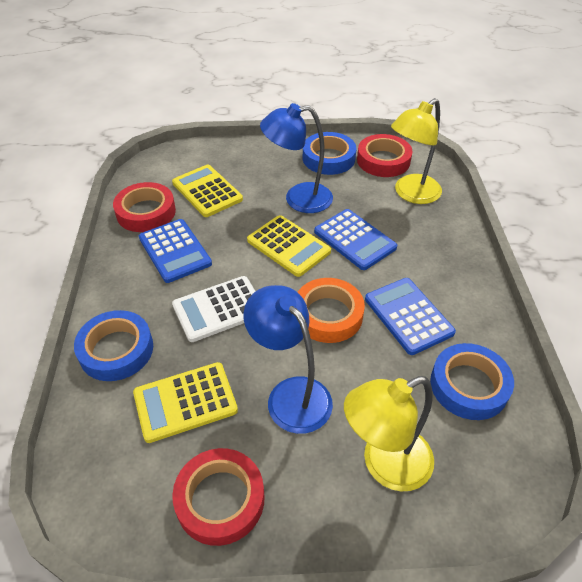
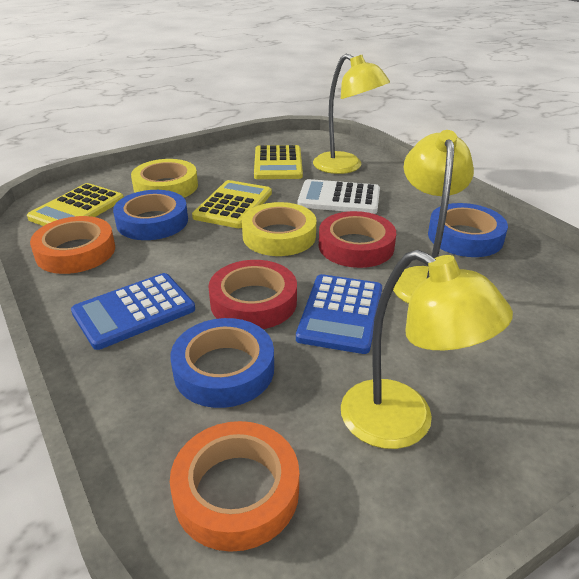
blue calculator: 3 -> 2
blue lamp: 2 -> 0
orange tape: 1 -> 2
red tape: 3 -> 2
yellow lamp: 2 -> 3
yellow tape: 0 -> 2

